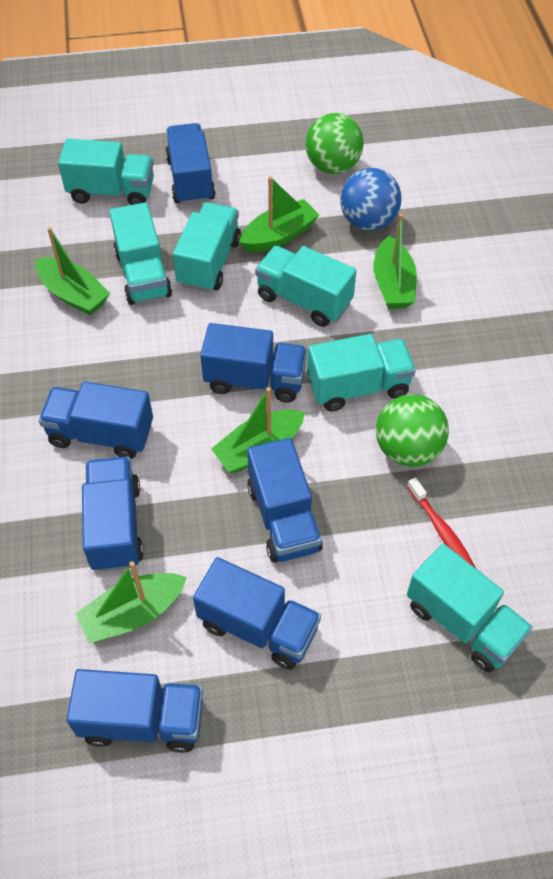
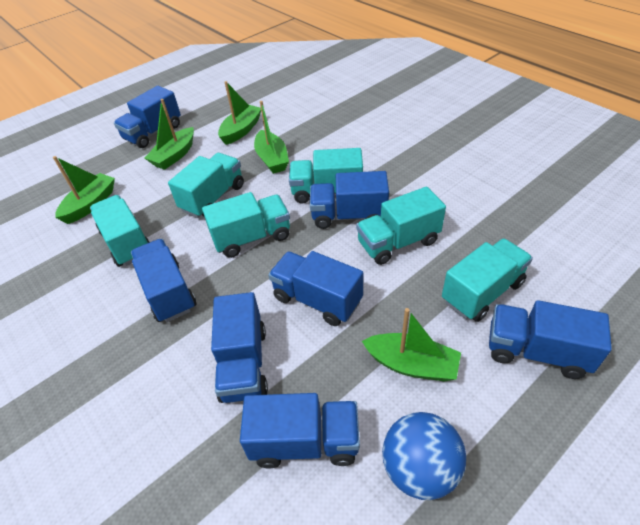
green ball: 2 -> 0
red toothbrush: 1 -> 0

